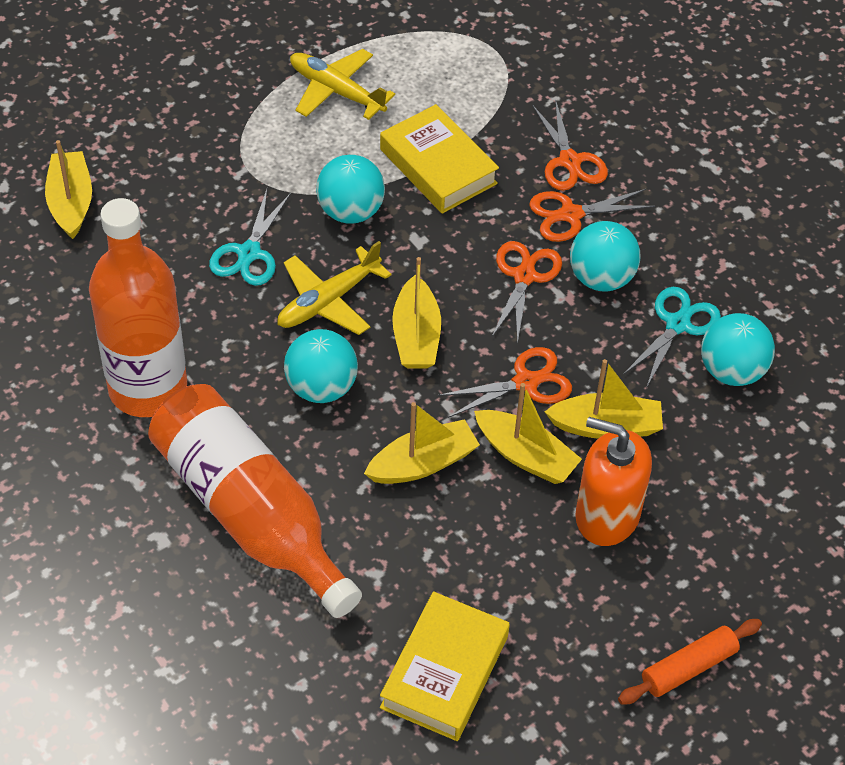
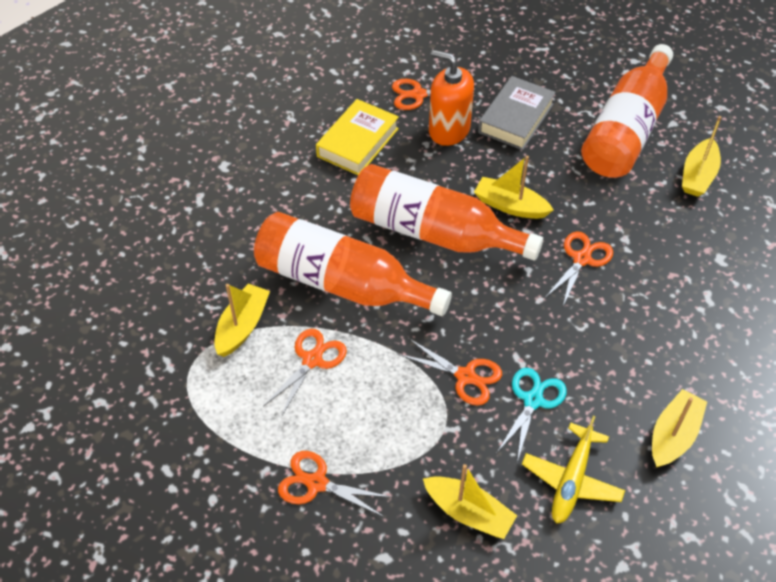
grey book: 0 -> 1
orange bottle: 2 -> 3
orange rolling pin: 1 -> 0
orange scissors: 4 -> 5
turquoise ball: 4 -> 0
turquoise scissors: 2 -> 1
yellow book: 2 -> 1
yellow plane: 2 -> 1

